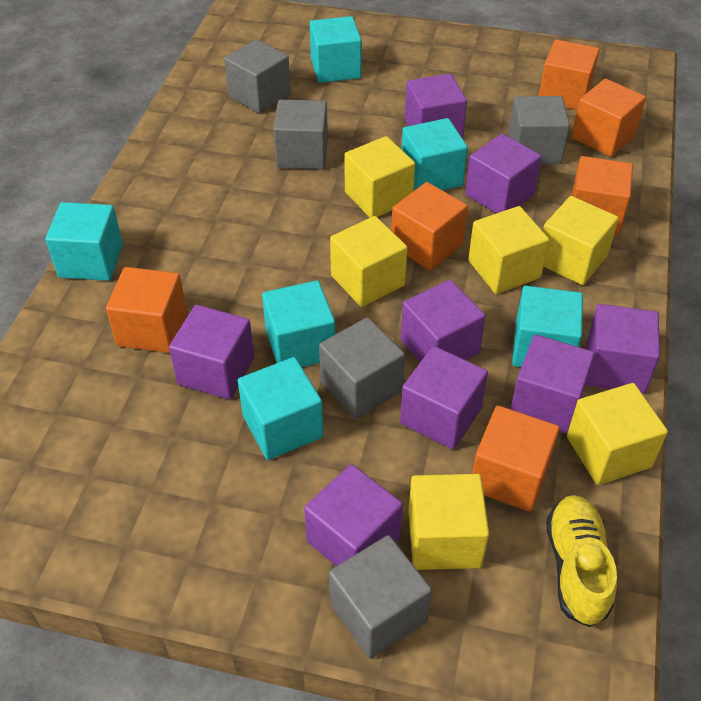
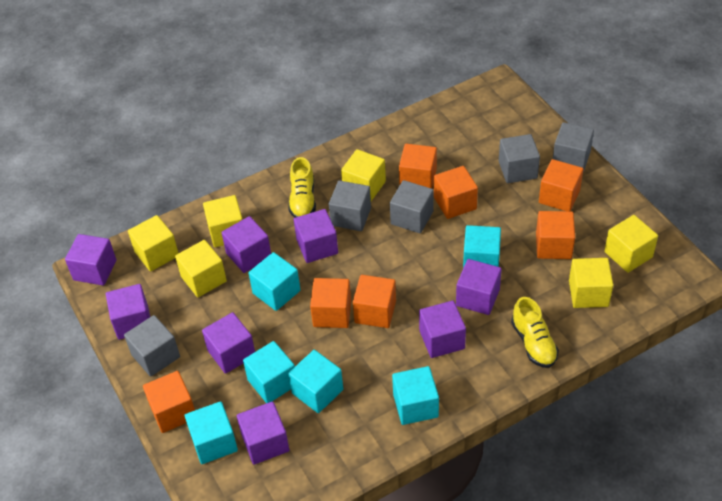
orange cube: 6 -> 7
yellow shoe: 1 -> 2

